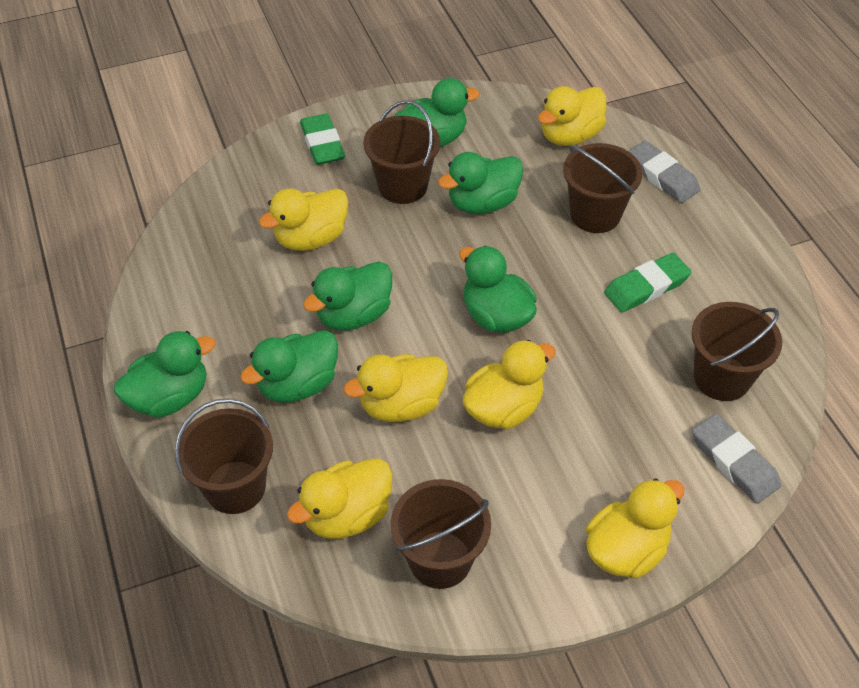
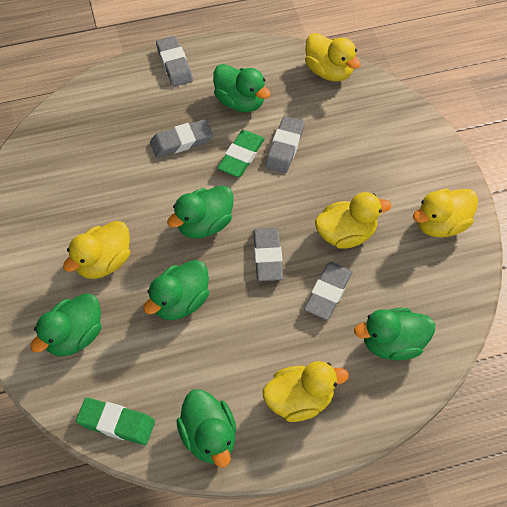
brown bucket: 5 -> 0
grey eraser: 2 -> 5
yellow duck: 6 -> 5

